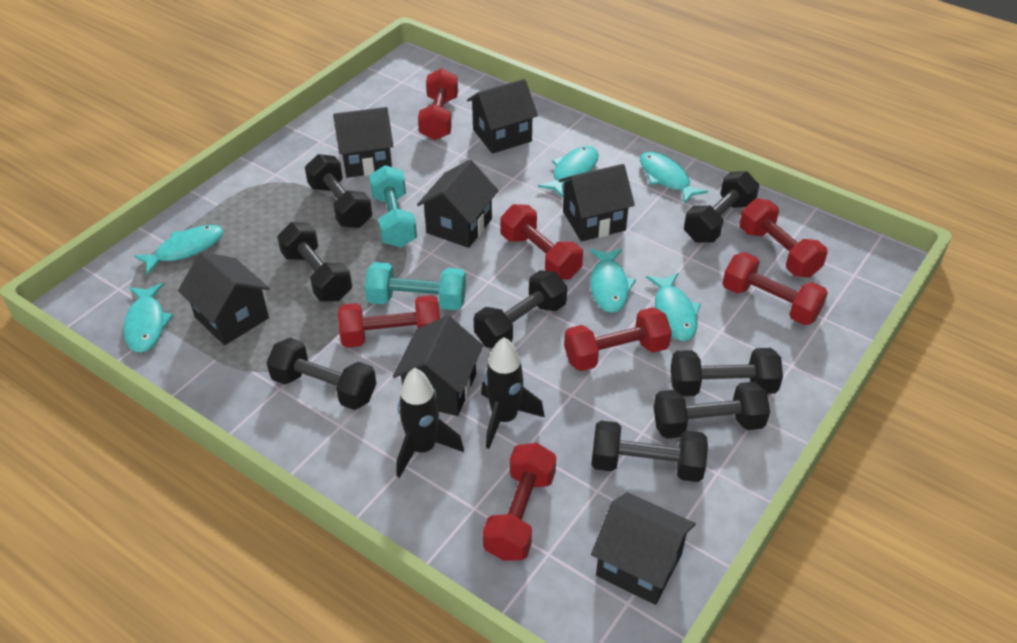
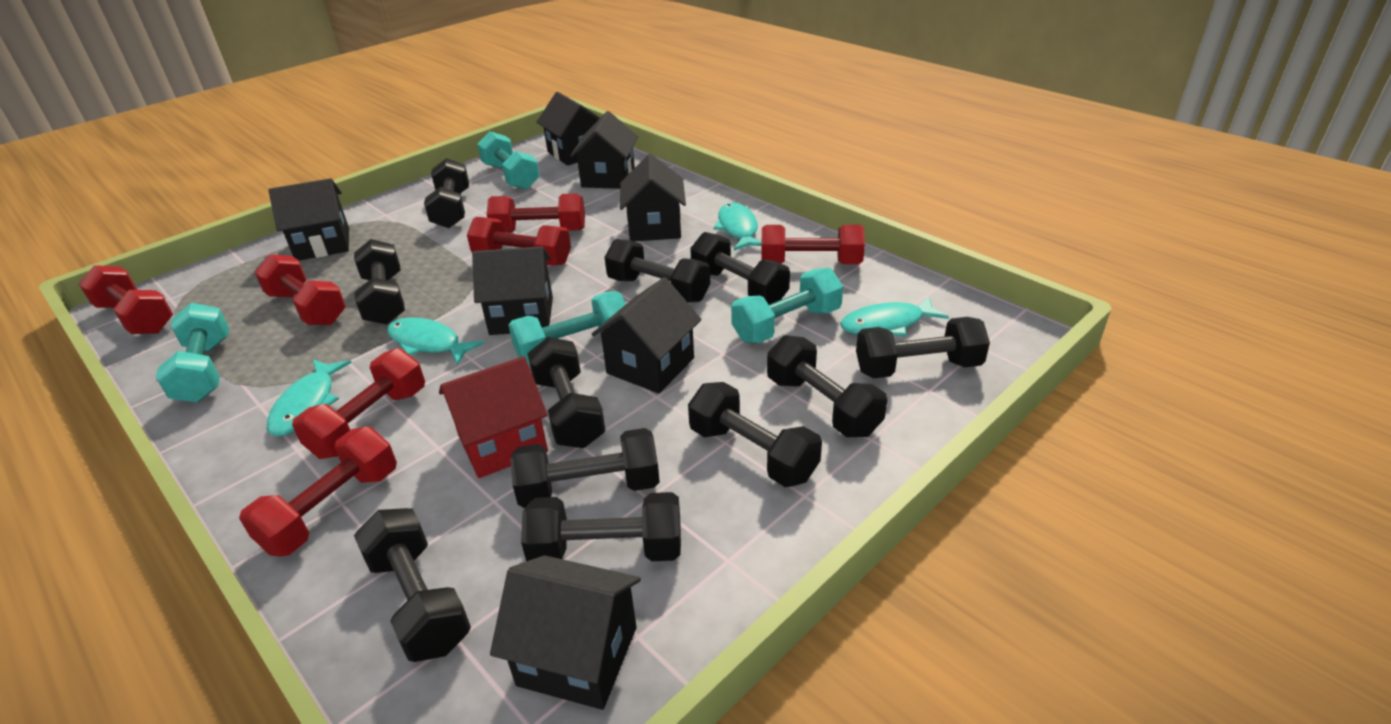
black dumbbell: 8 -> 11
black rocket: 2 -> 0
red house: 0 -> 1
turquoise dumbbell: 2 -> 4
turquoise fish: 6 -> 4

